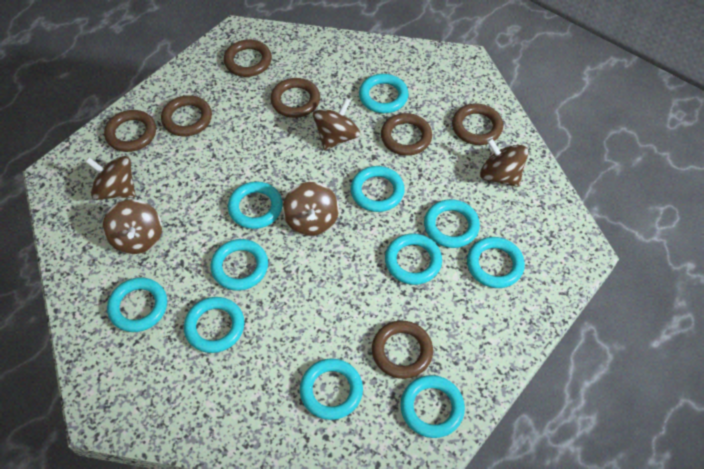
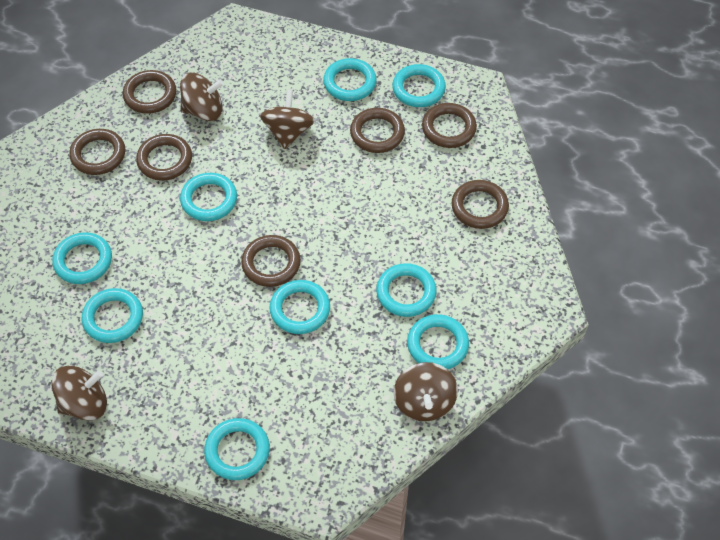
brown spinning top: 5 -> 4
turquoise ring: 11 -> 9

